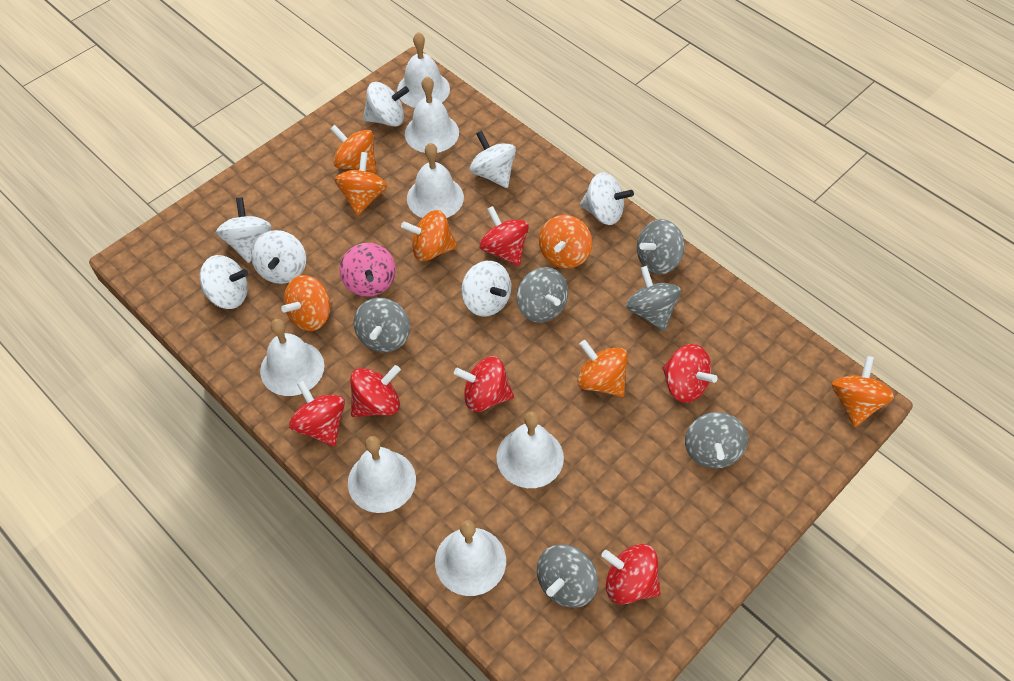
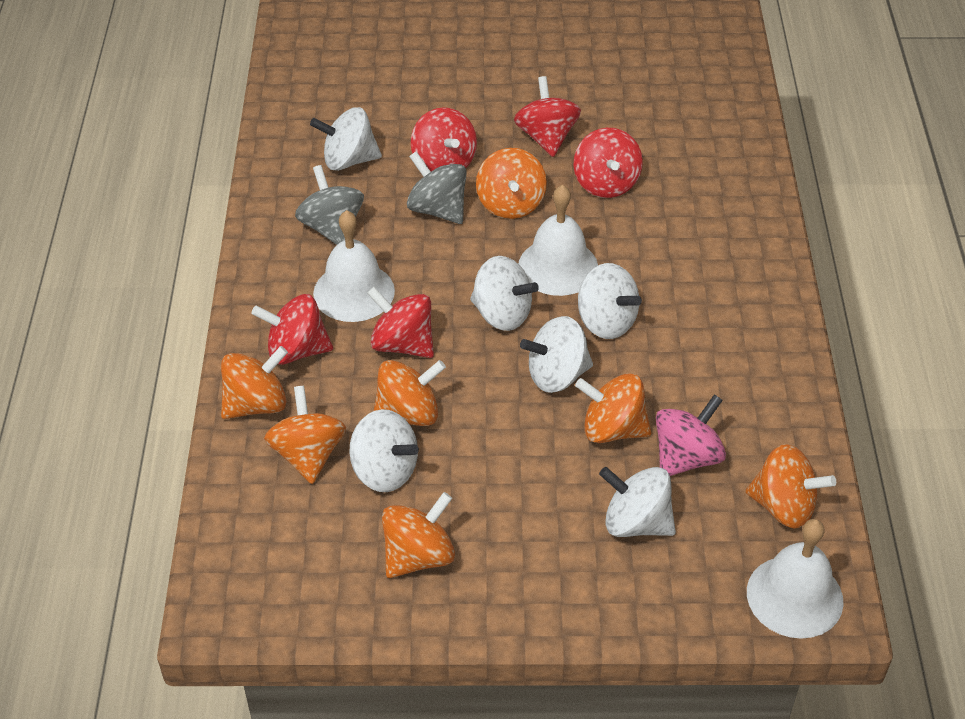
grey spinning top: 6 -> 2
red spinning top: 6 -> 5
white bell: 7 -> 3
white spinning top: 7 -> 6

